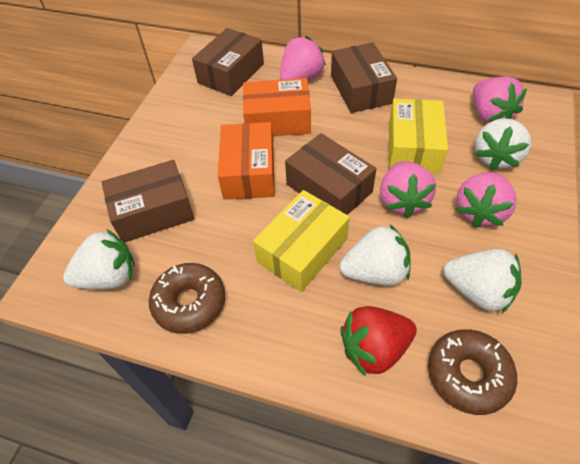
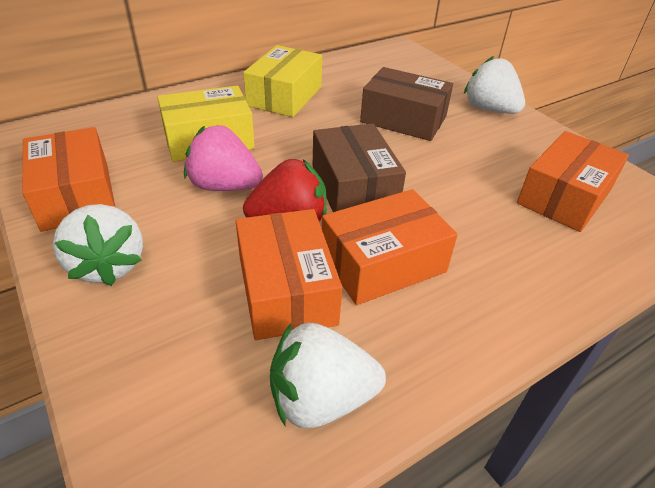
brown box: 4 -> 2
brown donut: 2 -> 0
orange box: 2 -> 4
pink strawberry: 4 -> 1
white strawberry: 4 -> 3

